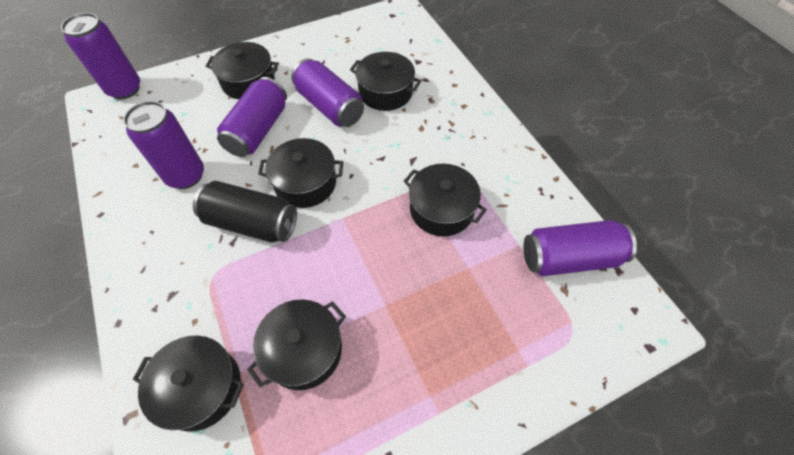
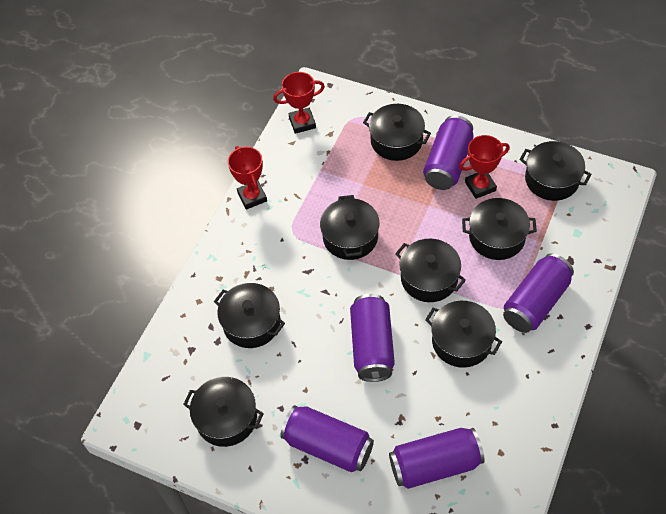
black can: 1 -> 0
black pot: 6 -> 8
red trophy: 0 -> 3

